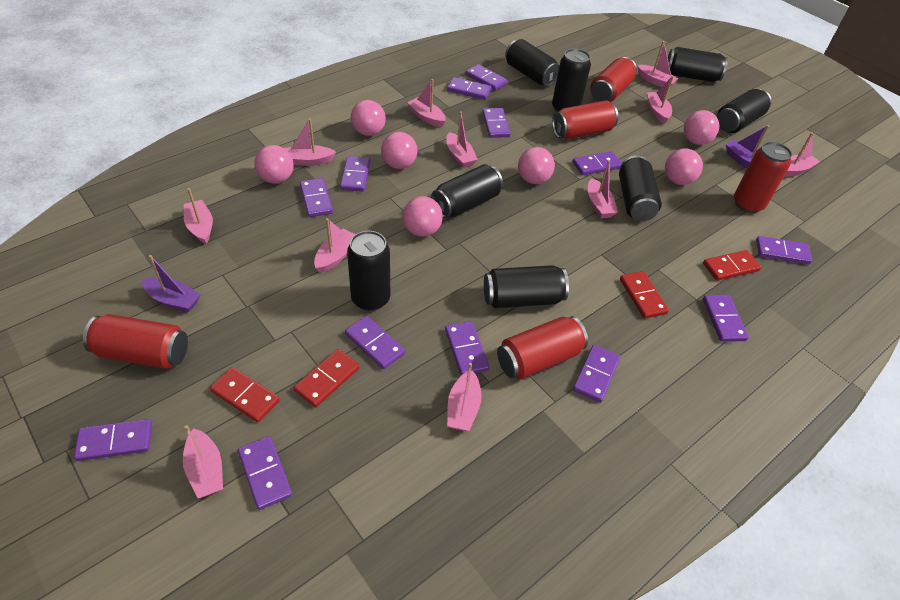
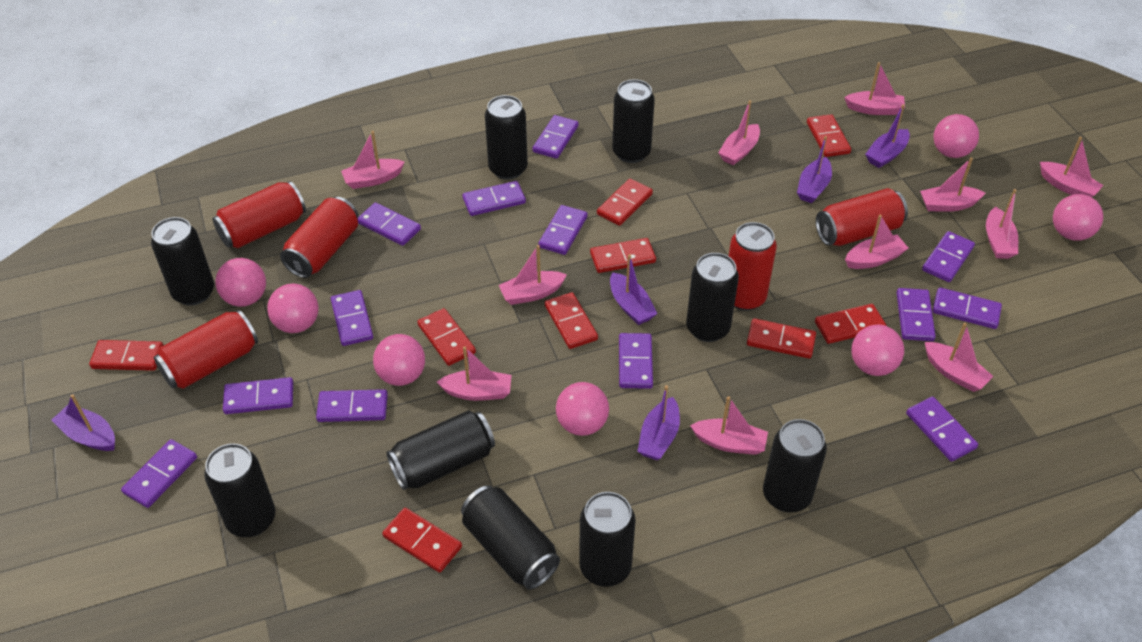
black can: 8 -> 9
purple boat: 2 -> 5
red domino: 4 -> 9

